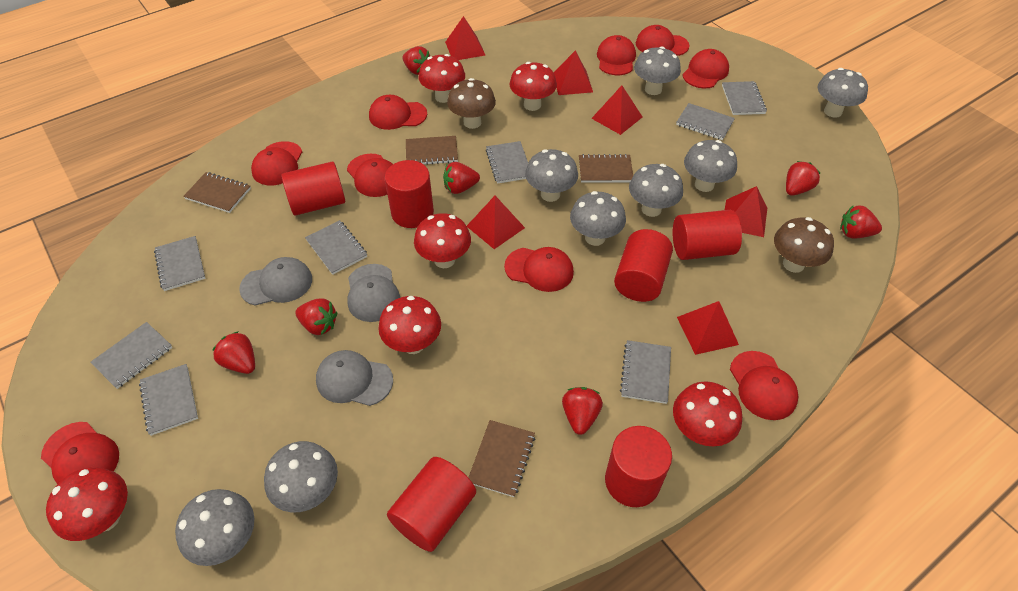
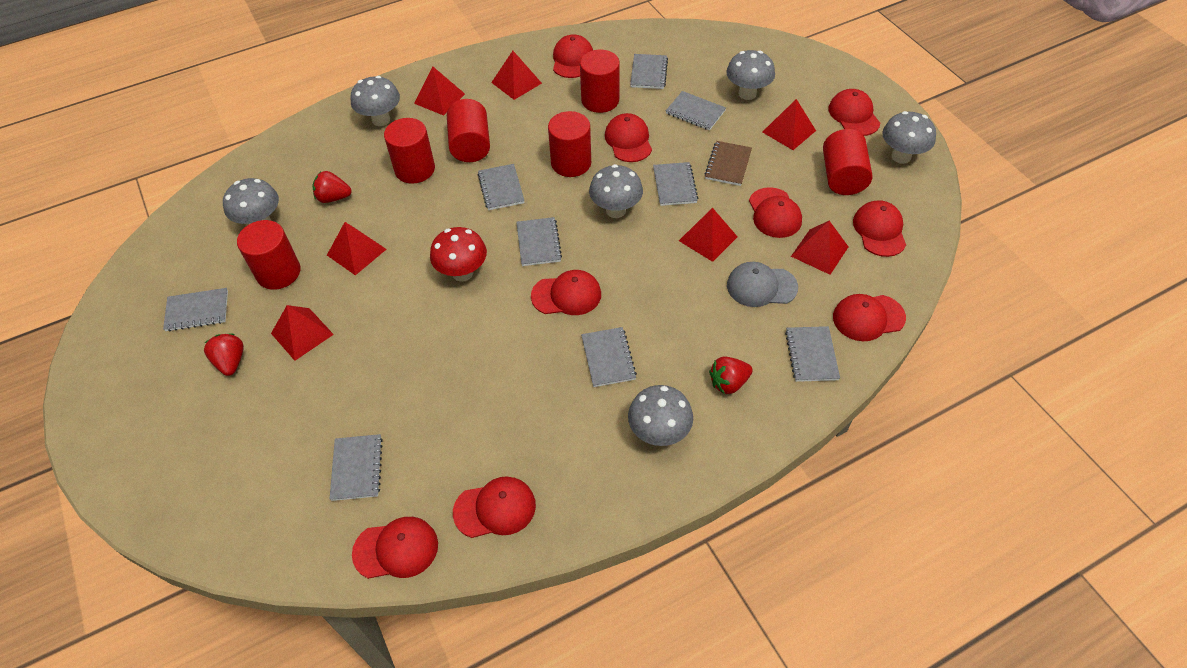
brown mushroom: 2 -> 0
brown notebook: 4 -> 1
grey cap: 3 -> 1
grey mushroom: 8 -> 6
grey notebook: 8 -> 9
red mushroom: 6 -> 1
red pyramid: 6 -> 7
red strawberry: 7 -> 3

